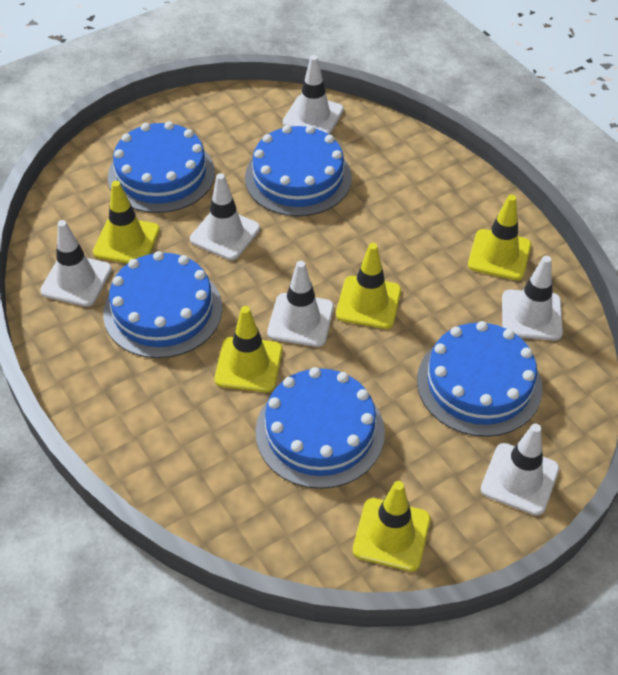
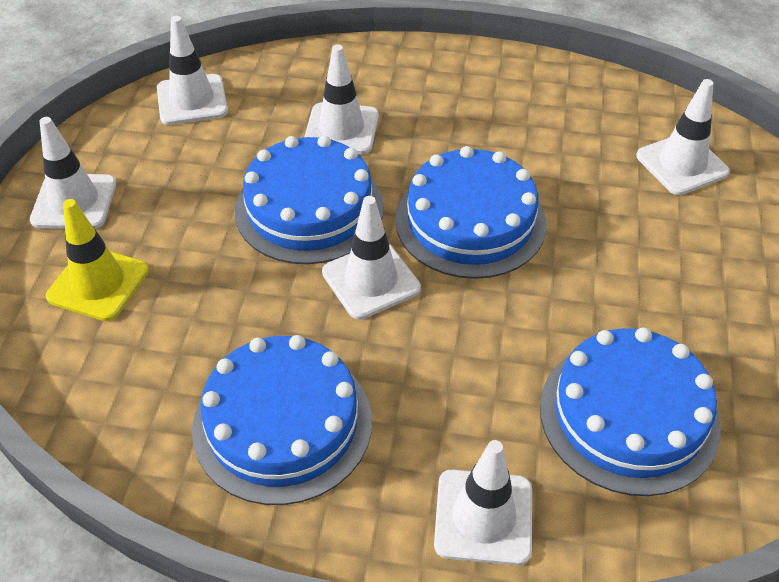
blue cake: 5 -> 4
yellow traffic cone: 5 -> 1

